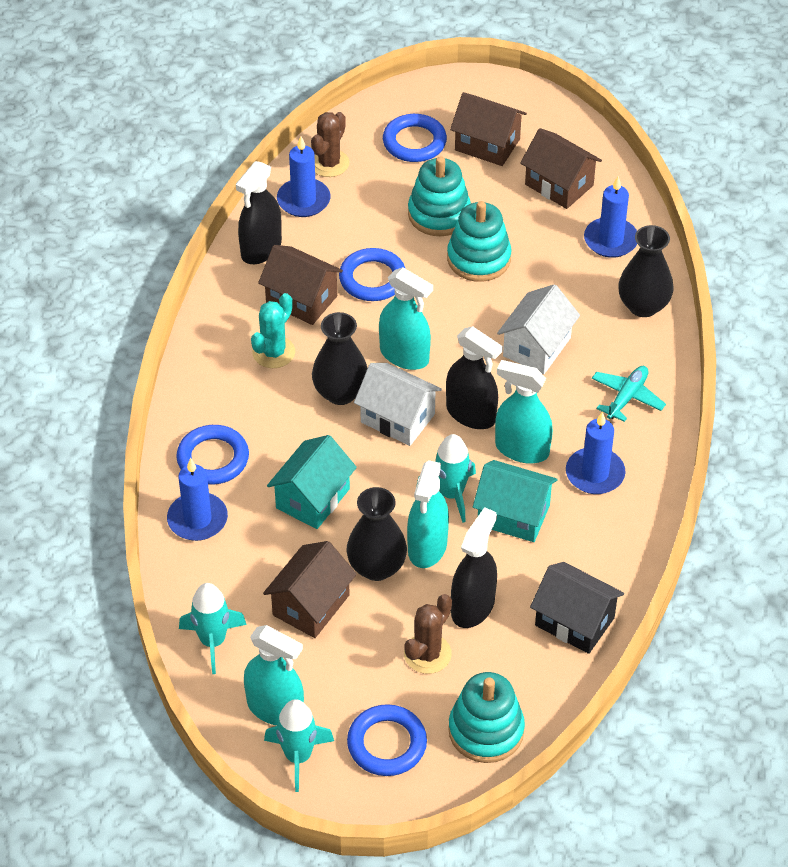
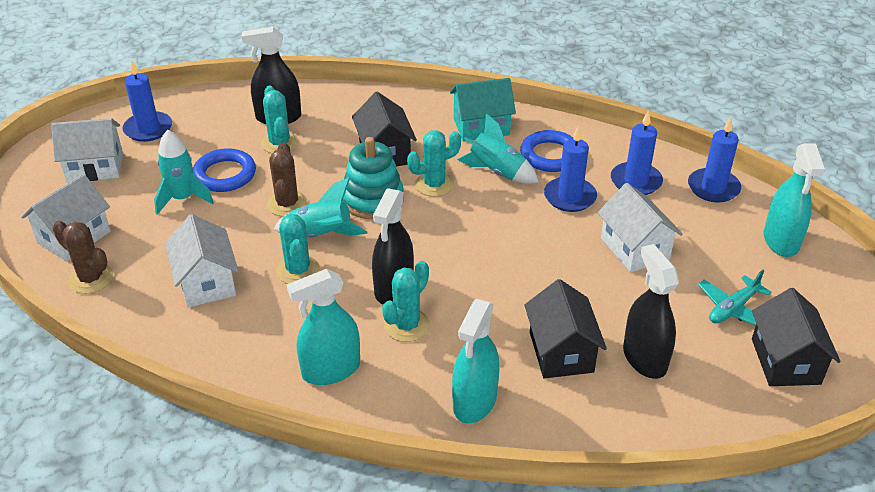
black house: 1 -> 3
black vase: 3 -> 0
blue ring: 4 -> 2
brown house: 4 -> 0
turquoise cactus: 1 -> 4
turquoise house: 2 -> 1
turquoise spray bottle: 4 -> 3
turquoise stacking toy: 3 -> 1
white house: 2 -> 4

